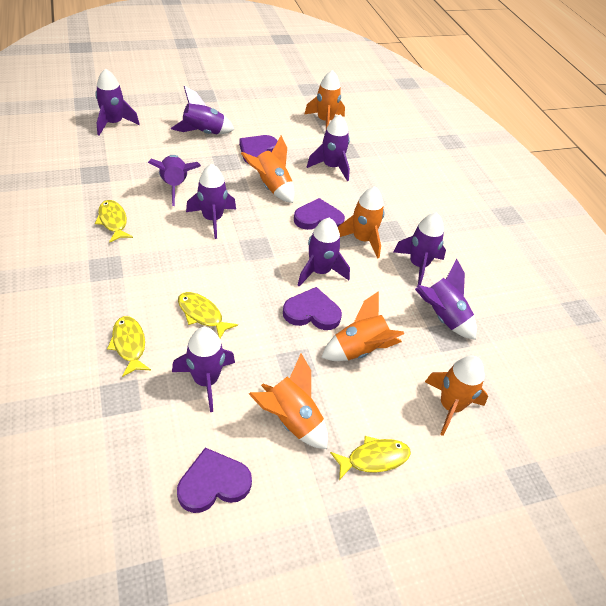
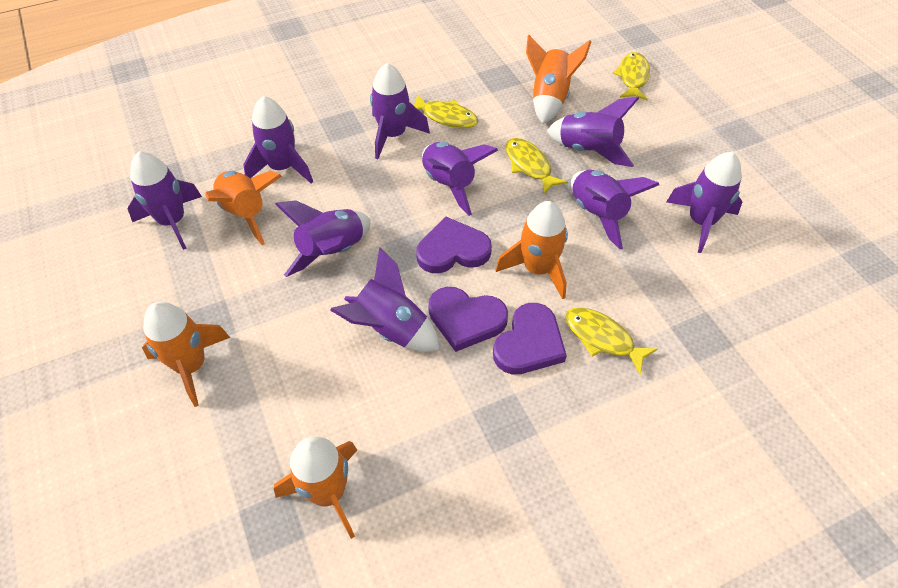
orange rocket: 6 -> 5
purple heart: 4 -> 3

